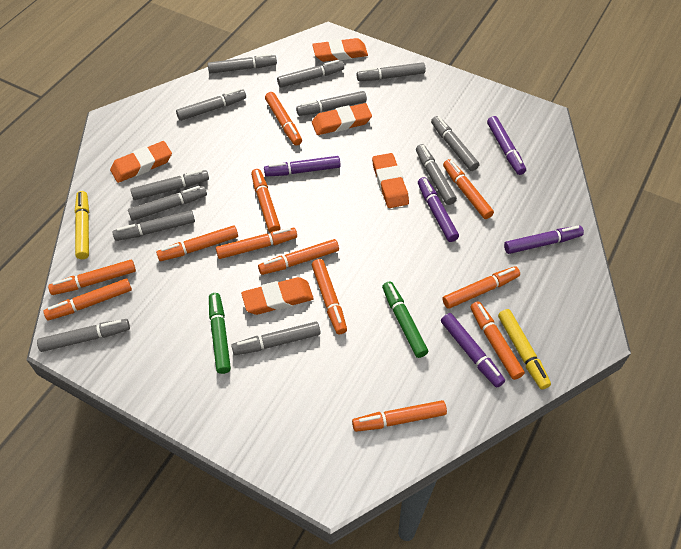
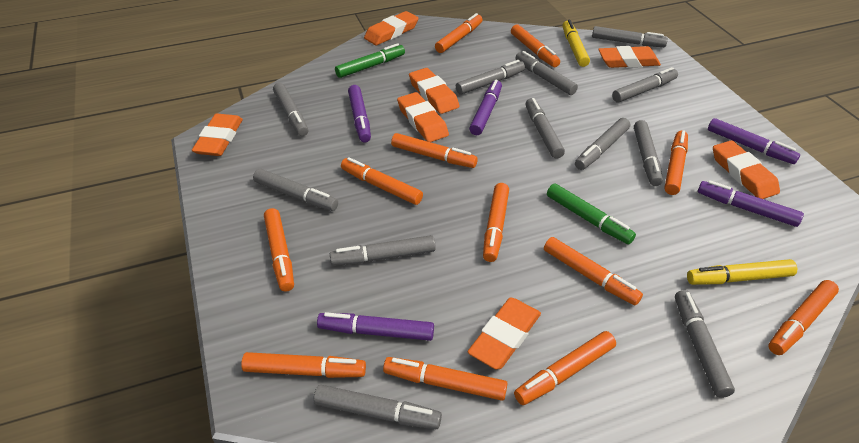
orange eraser: 5 -> 7

